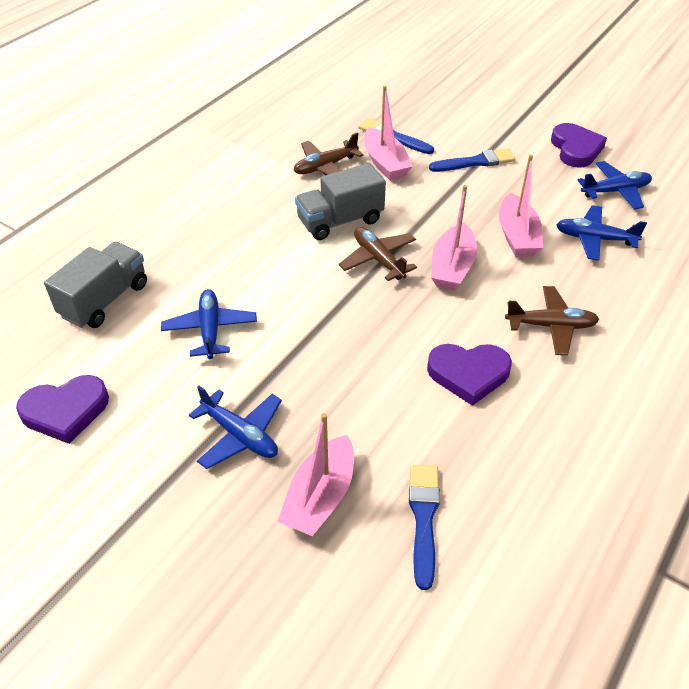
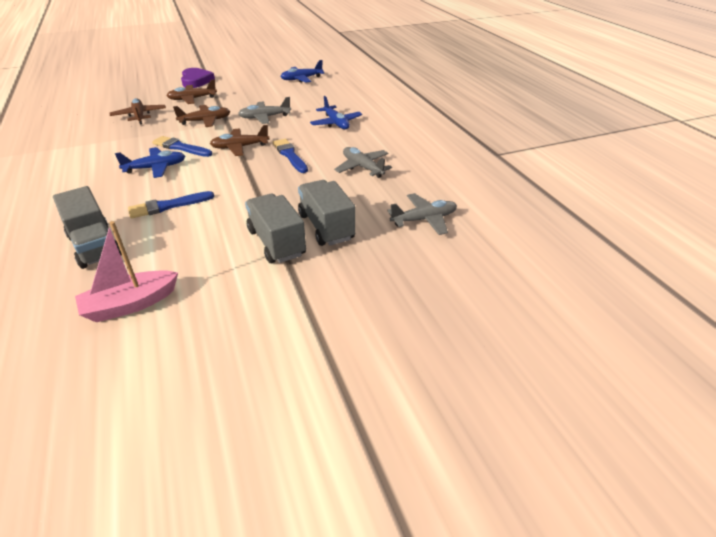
blue plane: 4 -> 3
brown plane: 3 -> 4
grey plane: 0 -> 3
grey truck: 2 -> 3
pink boat: 4 -> 1
purple heart: 3 -> 1

